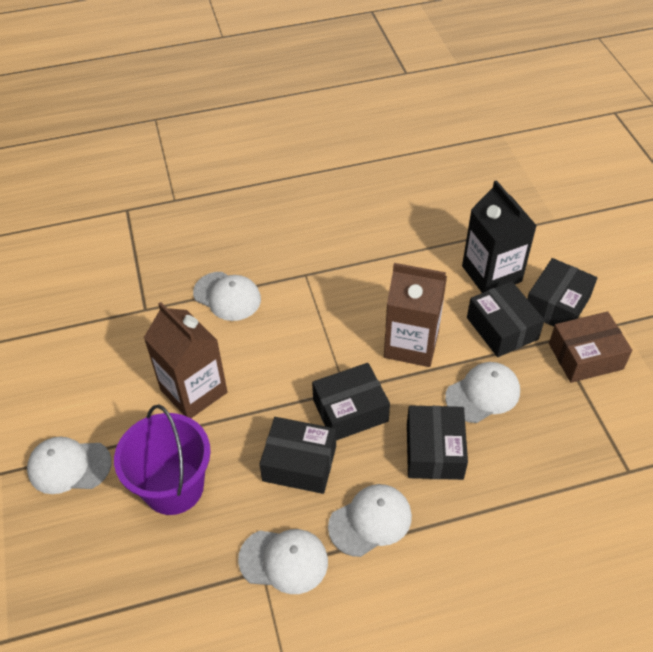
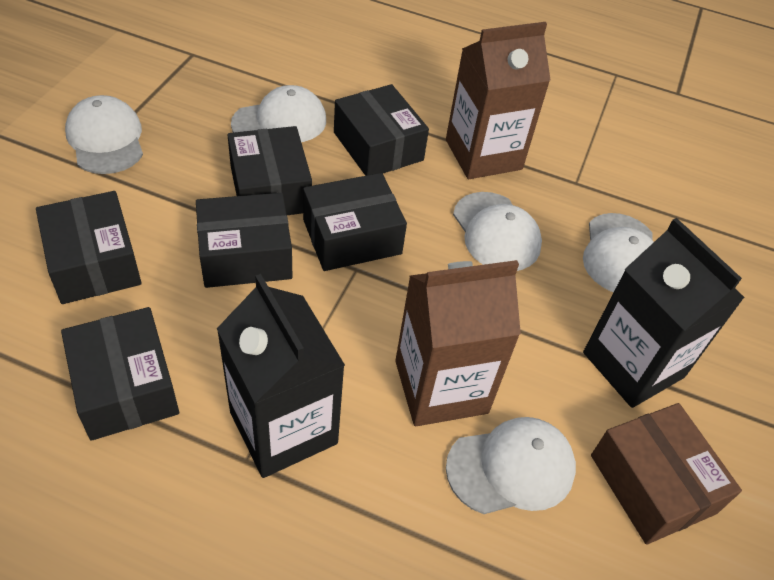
black box: 5 -> 6
black carton: 1 -> 2
purple bucket: 1 -> 0

